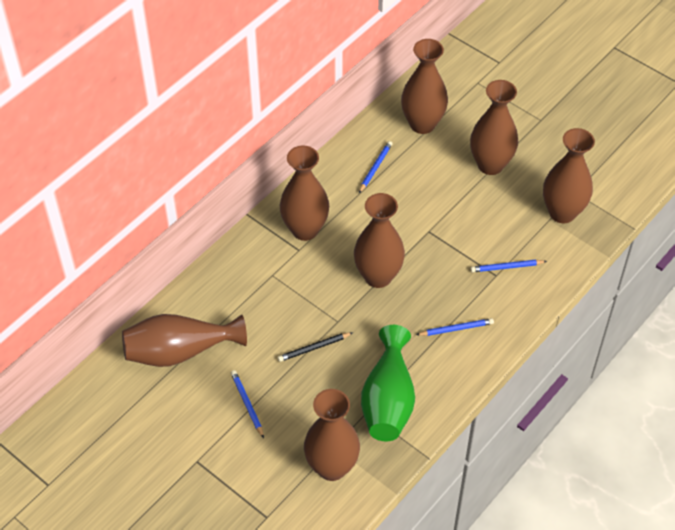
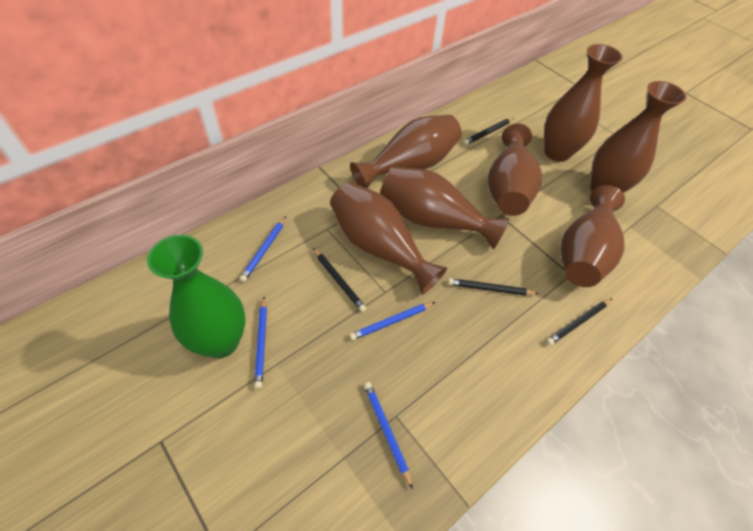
black pencil: 1 -> 4

